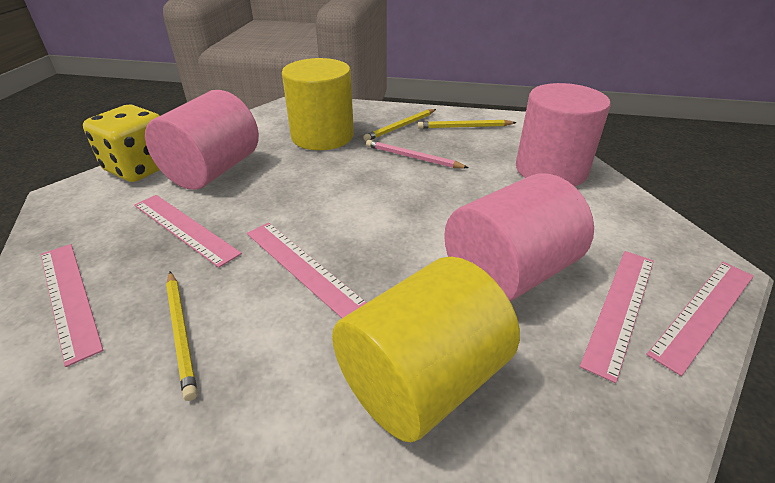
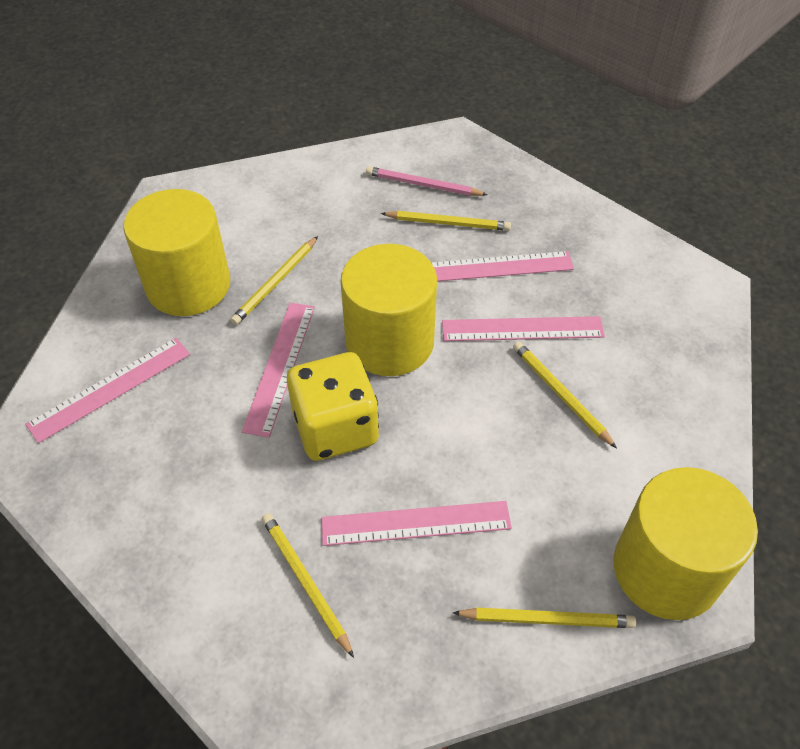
pink cylinder: 3 -> 0
yellow cylinder: 2 -> 3
yellow pencil: 3 -> 5

